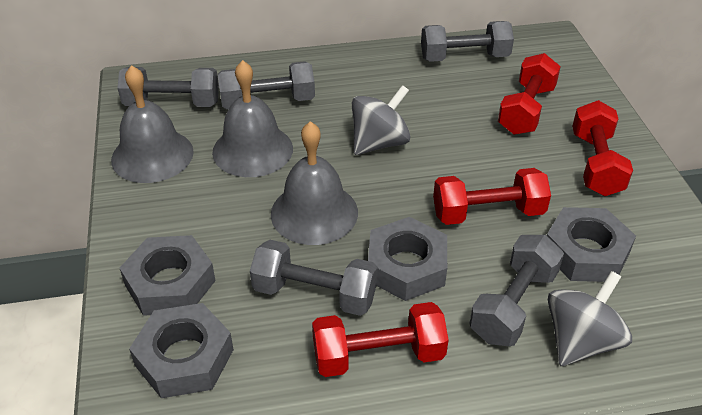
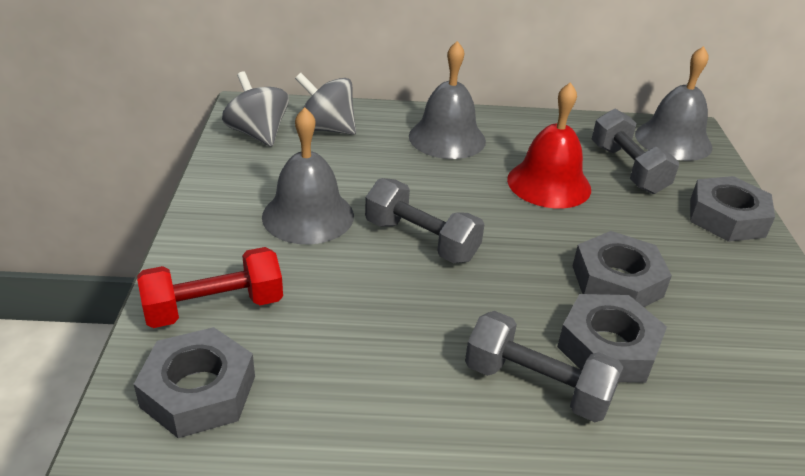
grey dumbbell: 5 -> 3
red bell: 0 -> 1
red dumbbell: 4 -> 1

